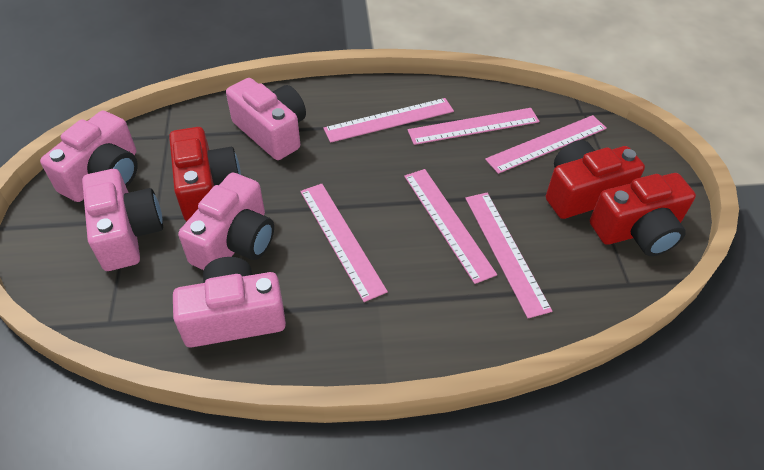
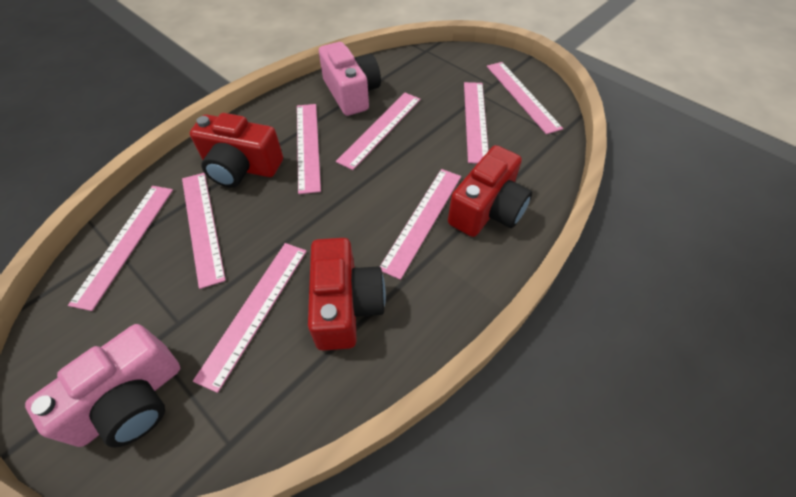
pink camera: 5 -> 2
pink ruler: 6 -> 8

